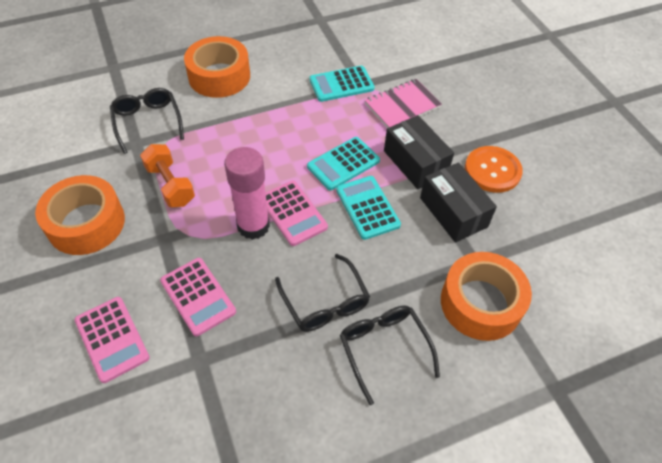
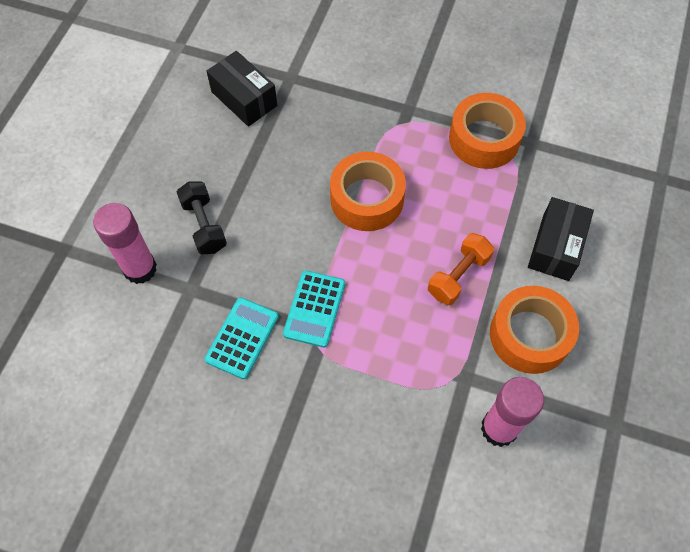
black dumbbell: 0 -> 1
black glasses: 3 -> 0
orange button: 1 -> 0
pink calculator: 3 -> 0
pink glue stick: 1 -> 2
pink notebook: 1 -> 0
turquoise calculator: 3 -> 2

